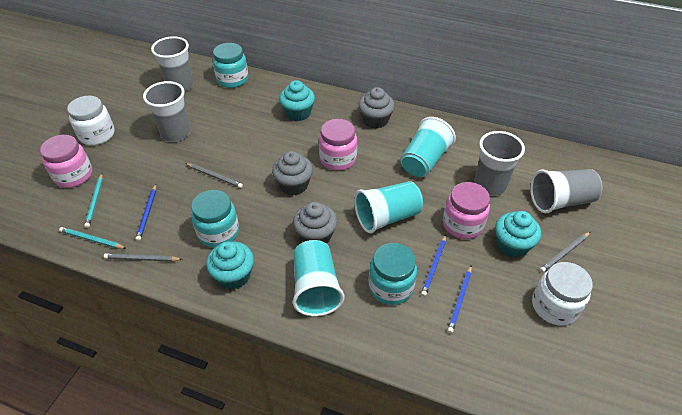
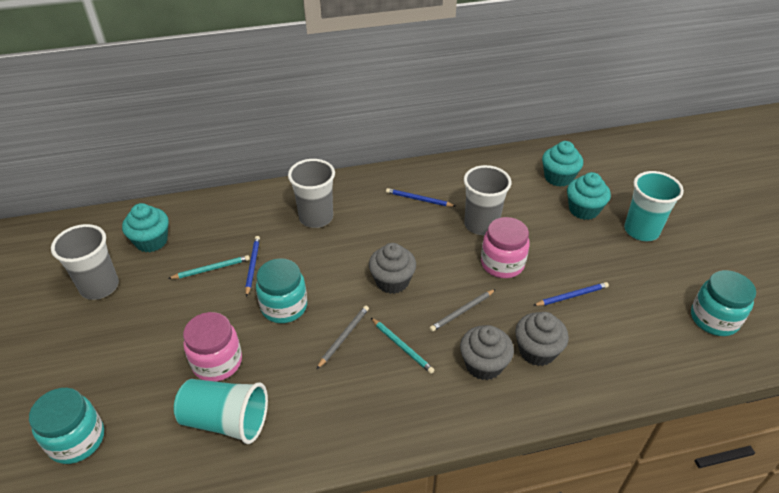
grey cup: 4 -> 3
grey pencil: 3 -> 2
pink jar: 3 -> 2
turquoise cup: 3 -> 2
white jar: 2 -> 0

